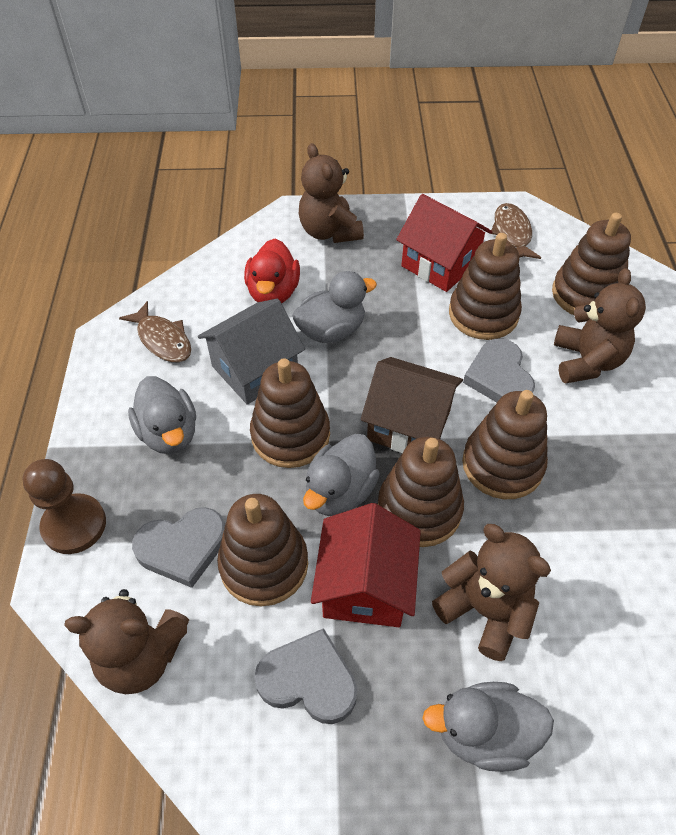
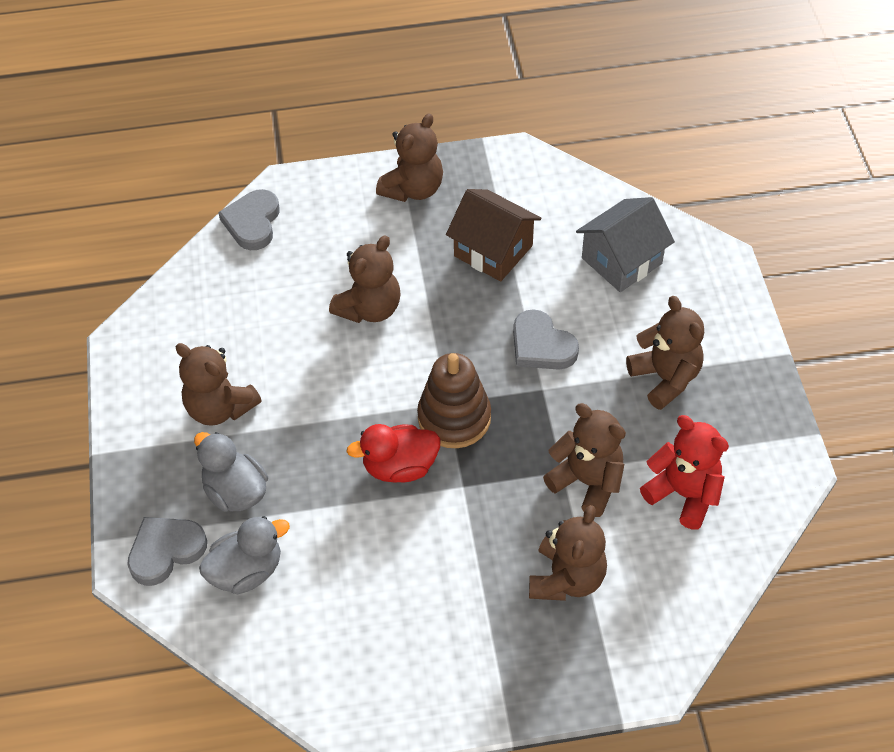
brown fish: 2 -> 0
brown pawn: 1 -> 0
brown stacking toy: 6 -> 1
brown teddy bear: 4 -> 6
grey duck: 4 -> 2
red house: 2 -> 0
red teddy bear: 0 -> 1

